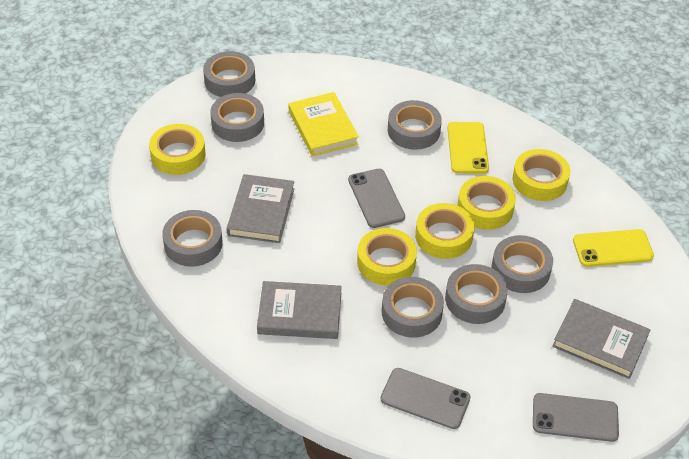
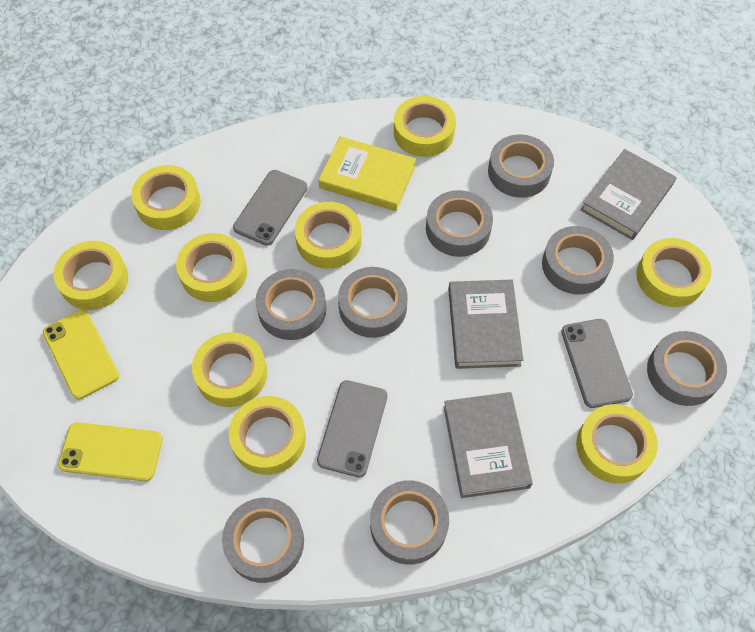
grey tape: 7 -> 8
yellow tape: 5 -> 9

